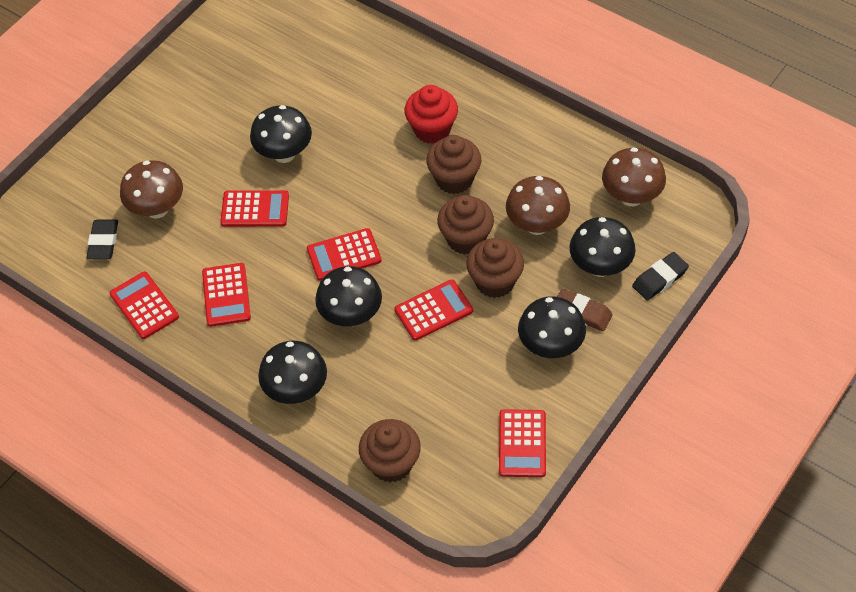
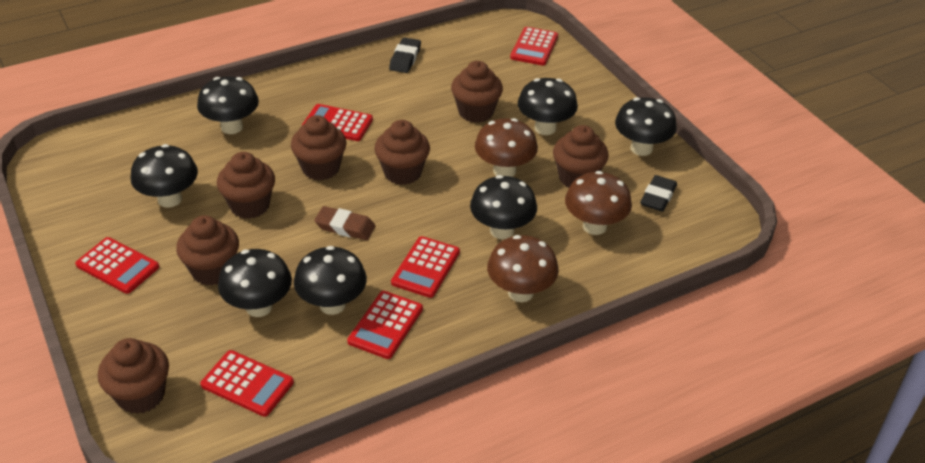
black mushroom: 5 -> 7
brown cupcake: 4 -> 7
red cupcake: 1 -> 0

